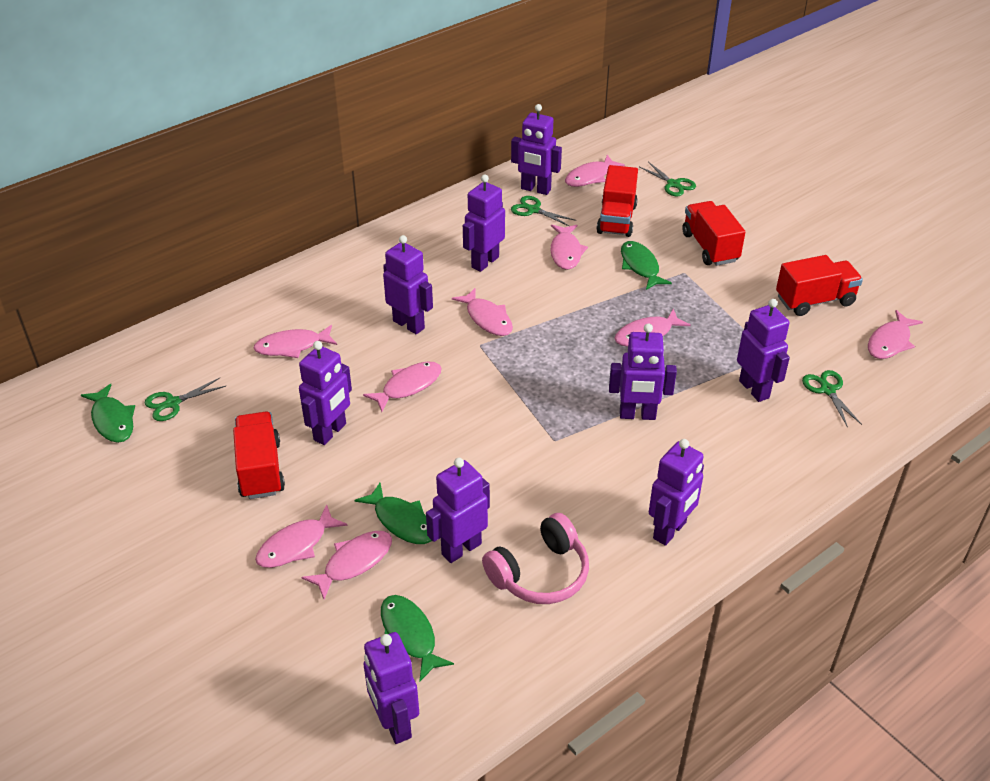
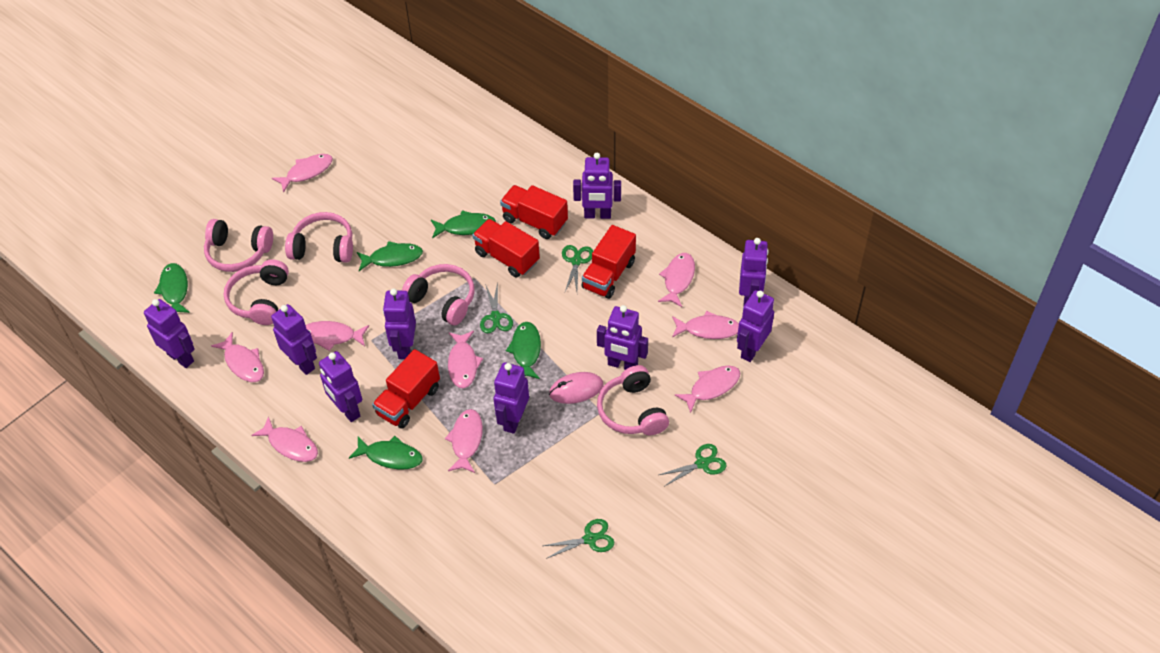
green fish: 4 -> 5
pink headphones: 1 -> 5
pink mouse: 0 -> 1

